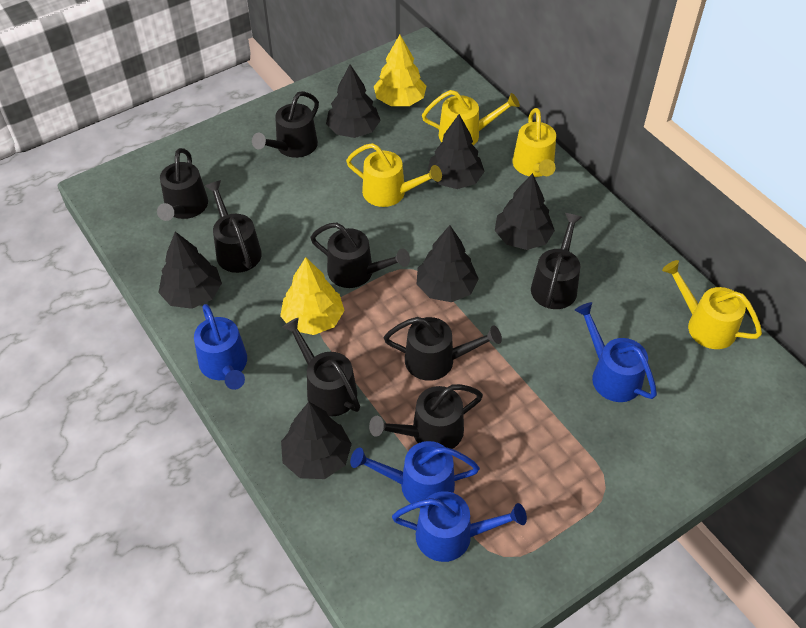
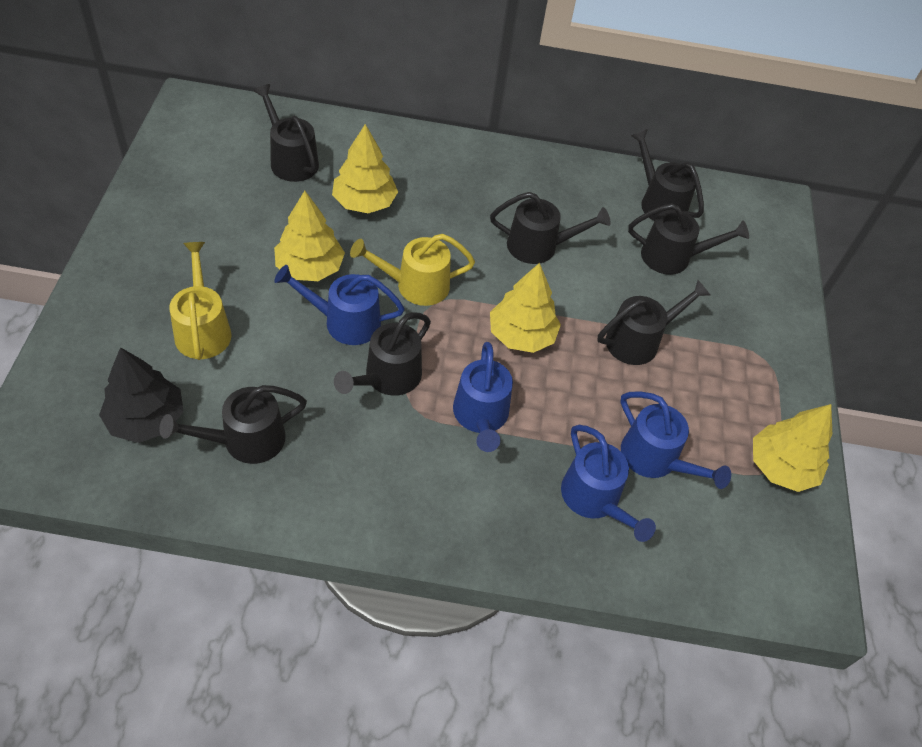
black tree: 6 -> 1
black watering can: 8 -> 7
yellow tree: 2 -> 4
yellow watering can: 4 -> 2

